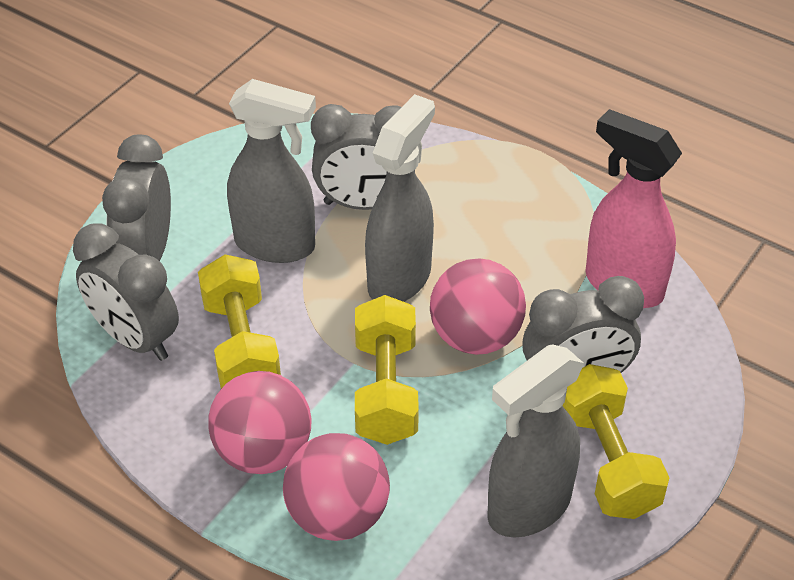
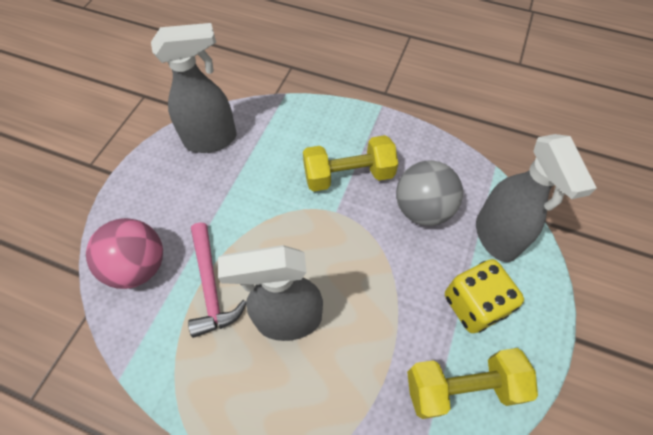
grey ball: 0 -> 1
grey clock: 4 -> 0
pink ball: 3 -> 1
pink hammer: 0 -> 1
pink spray bottle: 1 -> 0
yellow dice: 0 -> 1
yellow dumbbell: 3 -> 2

